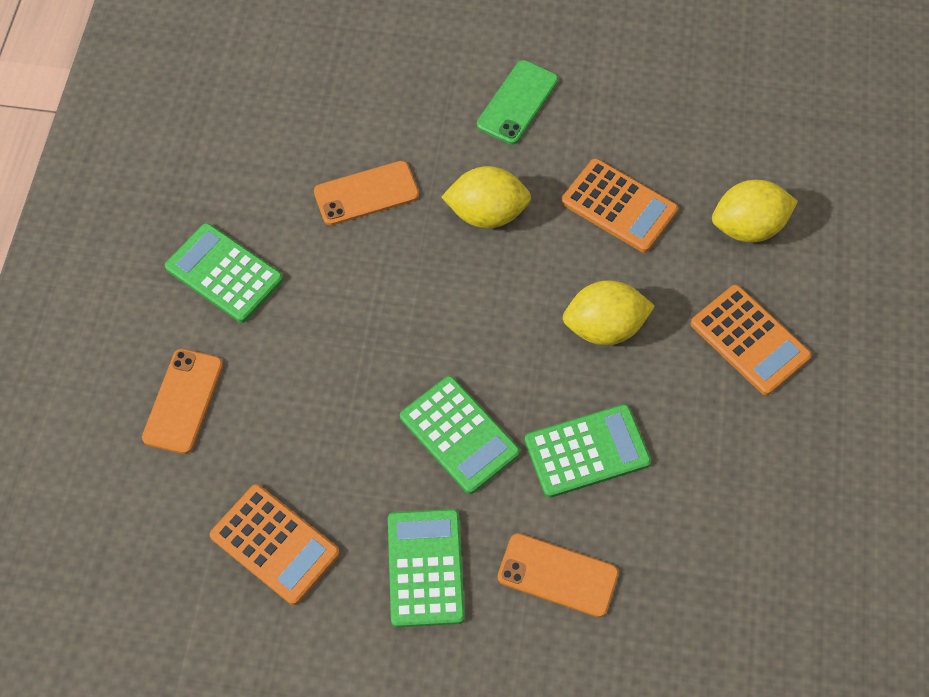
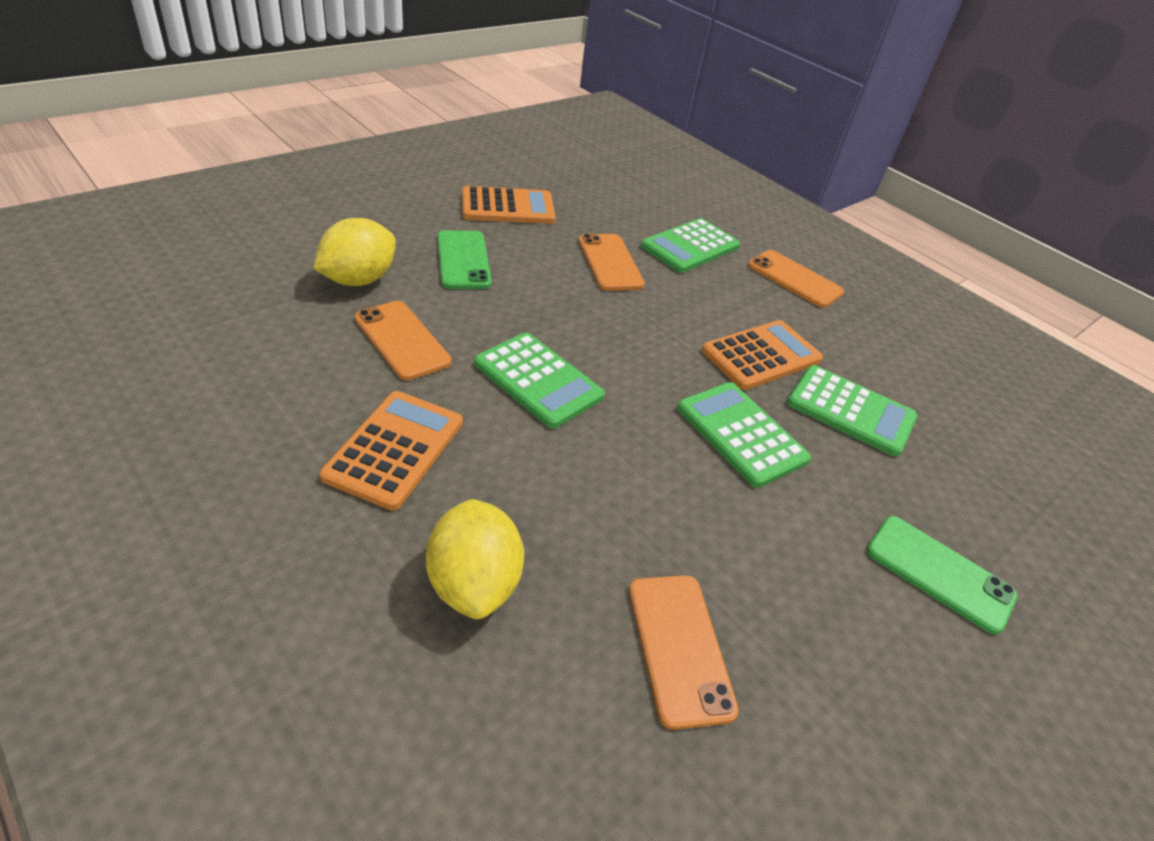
green phone: 1 -> 2
orange phone: 3 -> 4
yellow lemon: 3 -> 2

